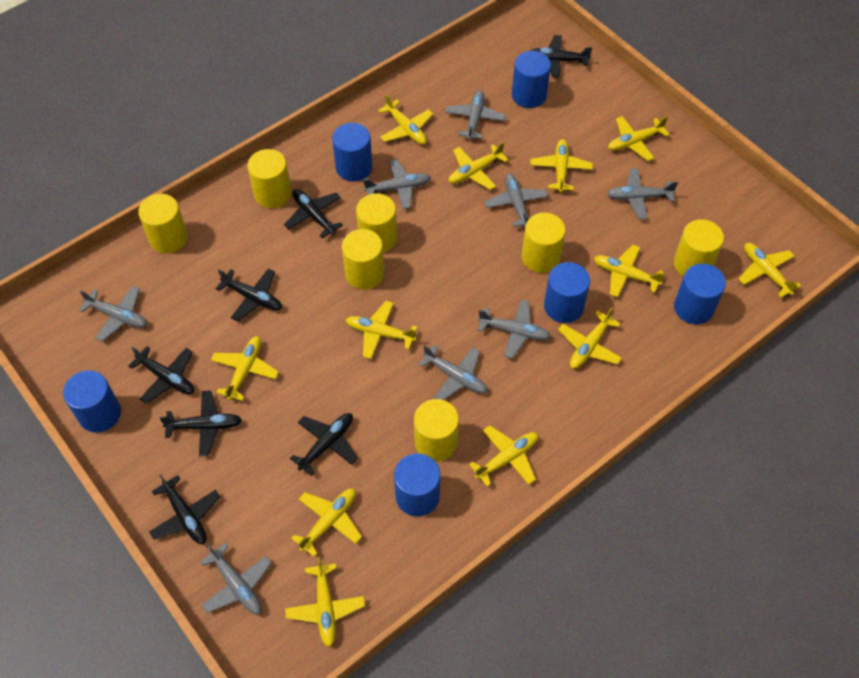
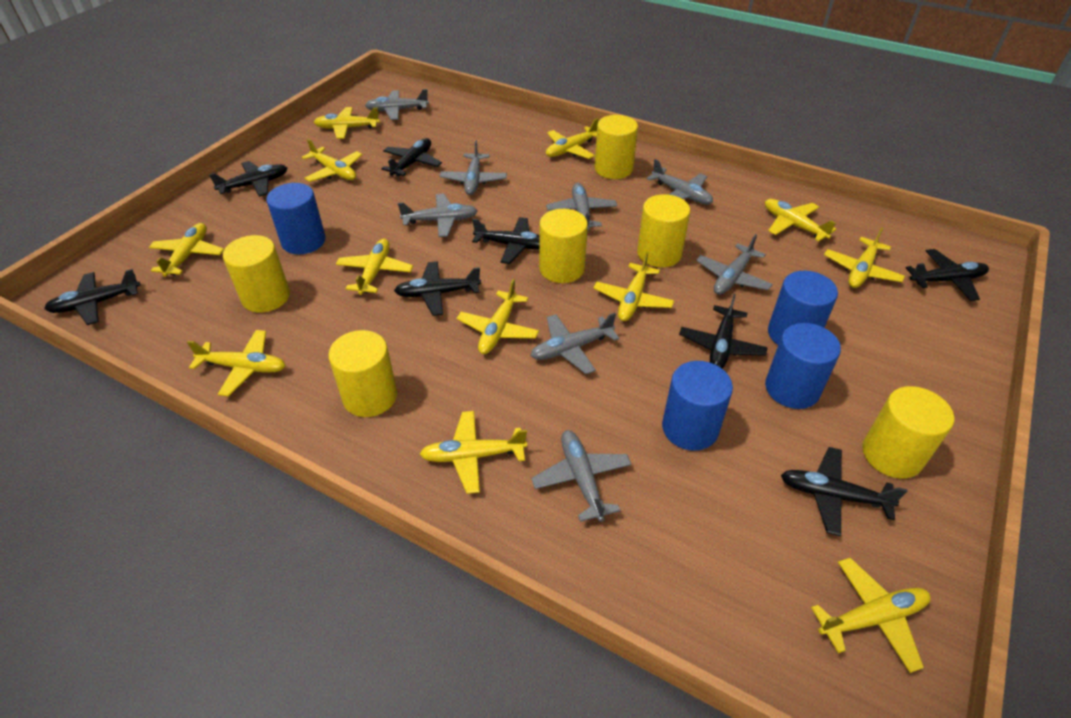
black plane: 7 -> 8
blue cylinder: 6 -> 4
yellow cylinder: 7 -> 6

